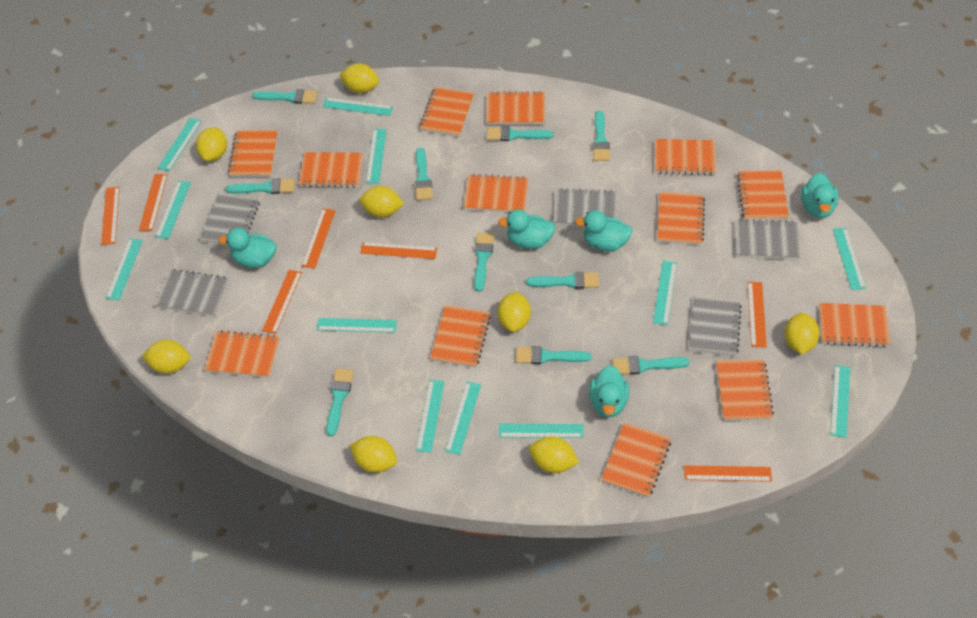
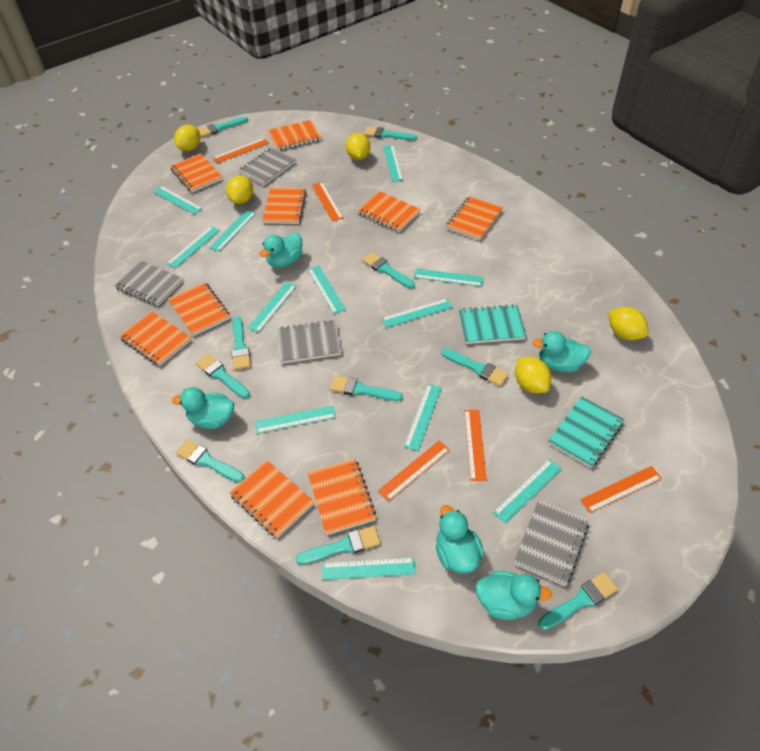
grey notebook: 5 -> 4
orange notebook: 13 -> 9
orange ruler: 7 -> 5
turquoise notebook: 0 -> 2
yellow lemon: 8 -> 5

